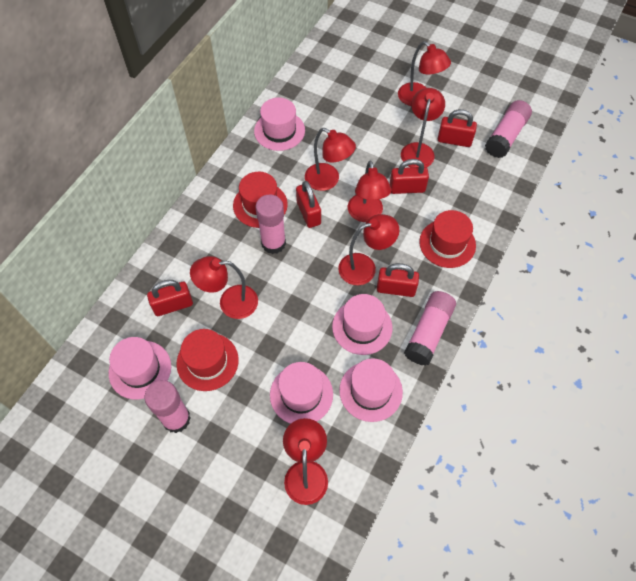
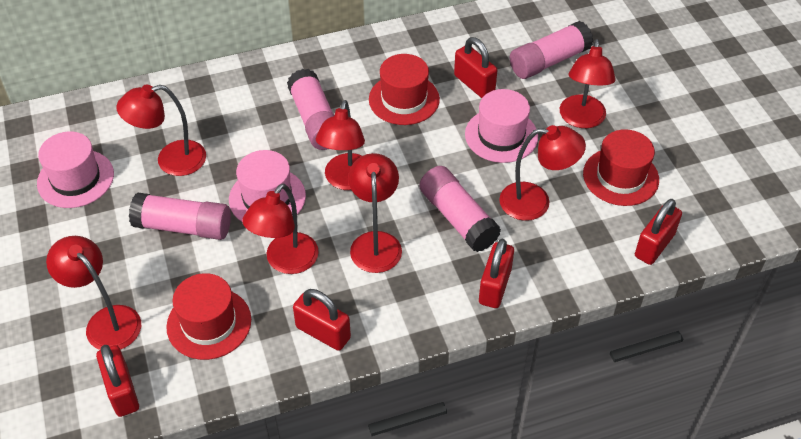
pink hat: 5 -> 3

